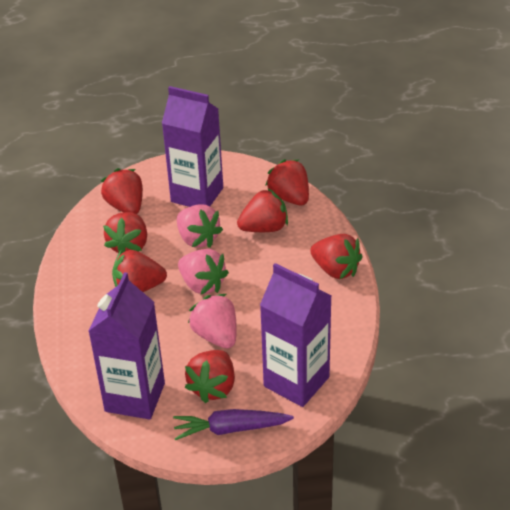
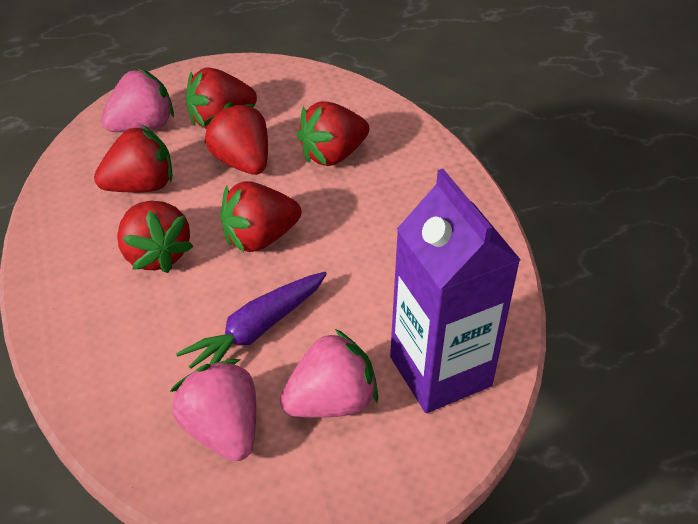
purple carton: 3 -> 1
red strawberry: 7 -> 6

